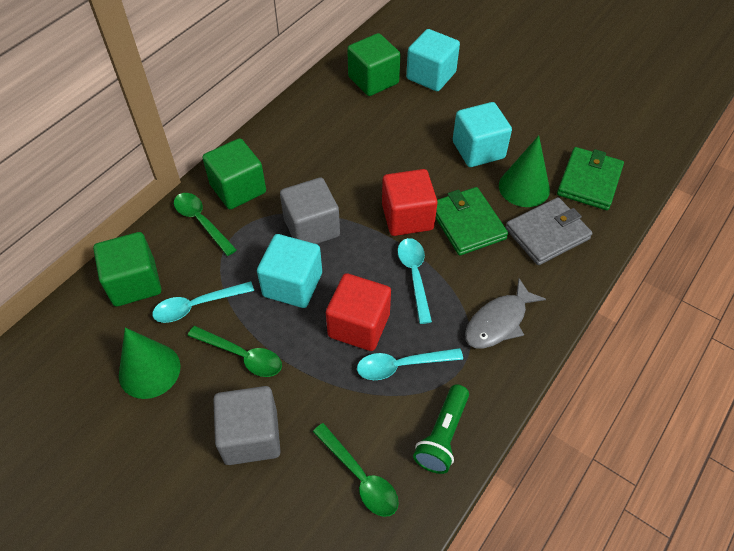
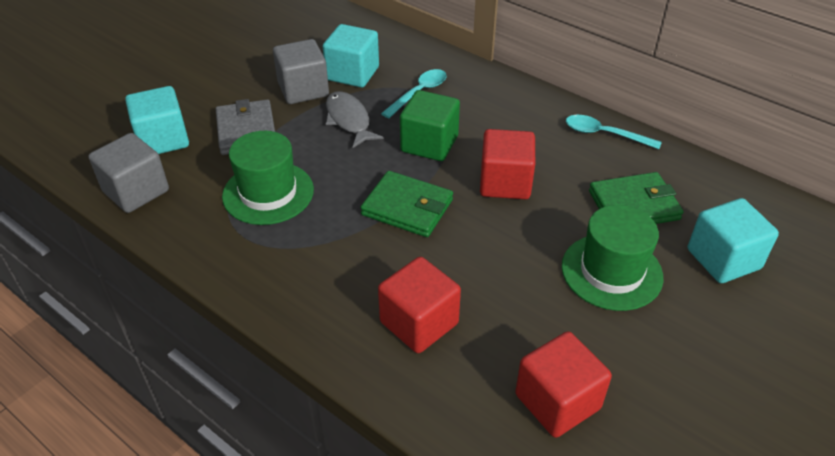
green cone: 2 -> 0
green cube: 3 -> 1
green flashlight: 1 -> 0
green hat: 0 -> 2
green spoon: 3 -> 0
red cube: 2 -> 3
turquoise spoon: 3 -> 2

